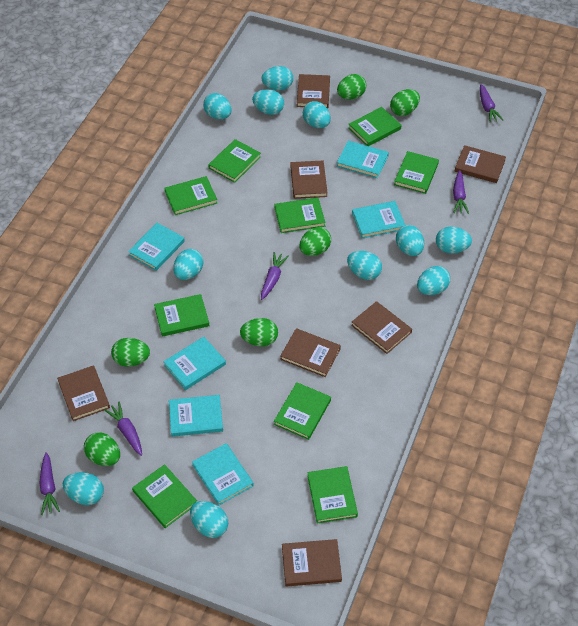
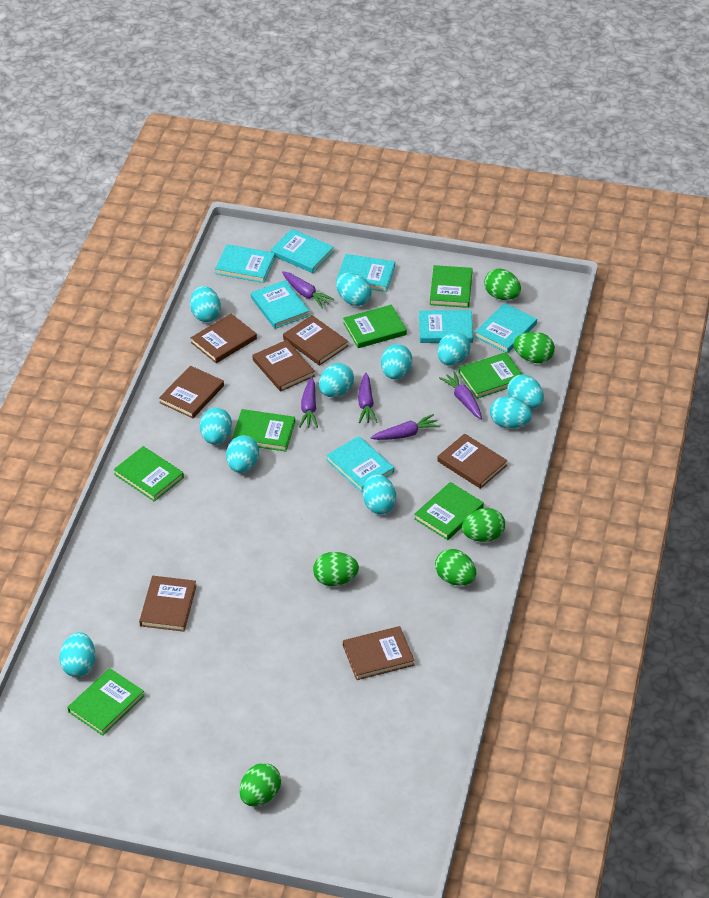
green book: 9 -> 7
turquoise book: 6 -> 7

